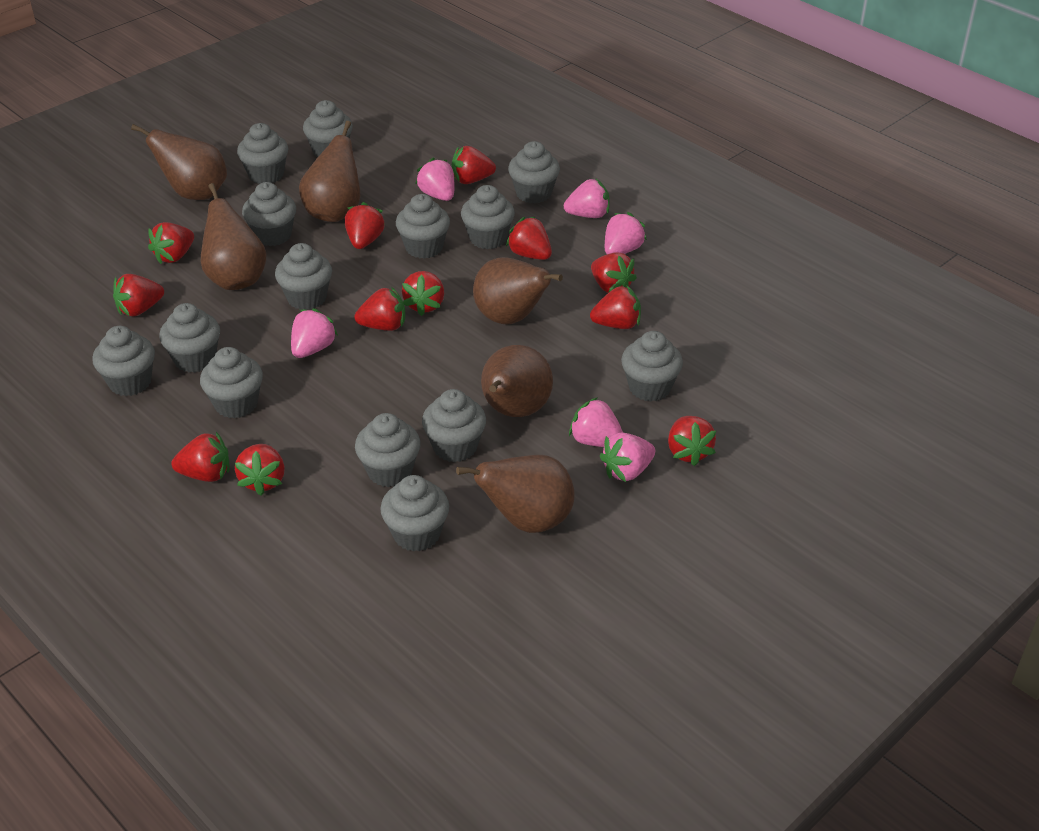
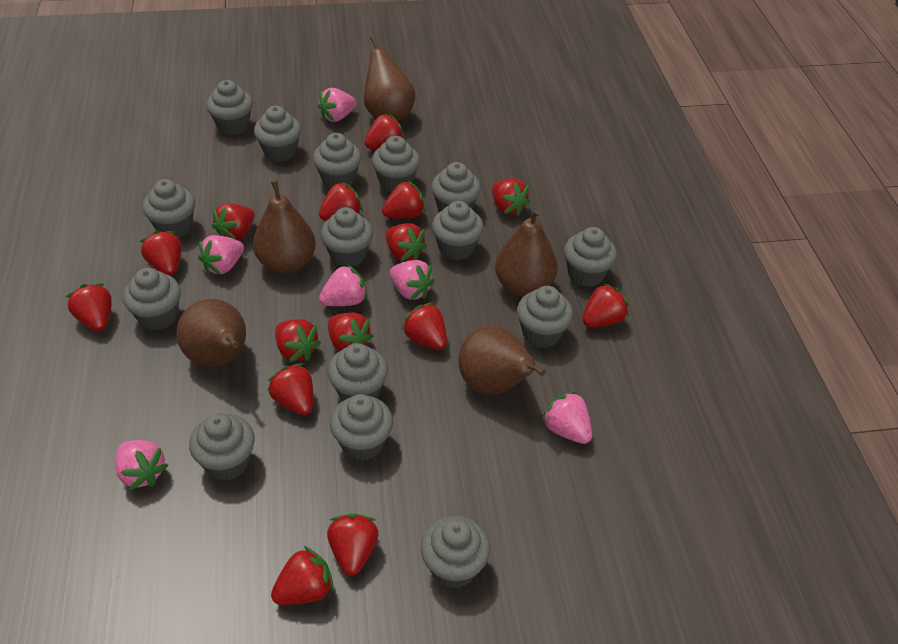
brown pear: 6 -> 5
grey cupcake: 14 -> 15
red strawberry: 12 -> 15

